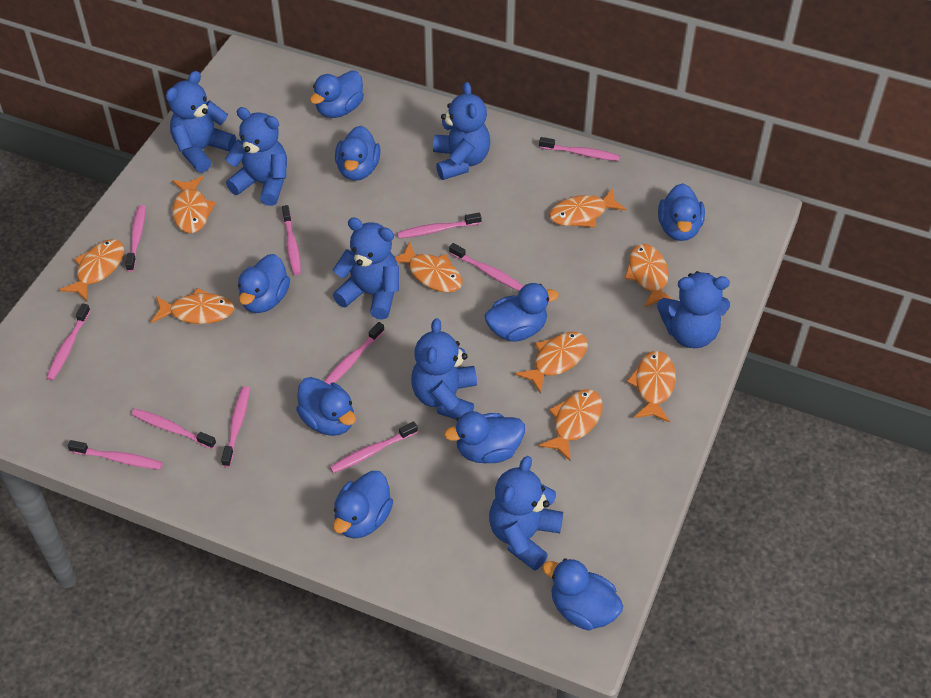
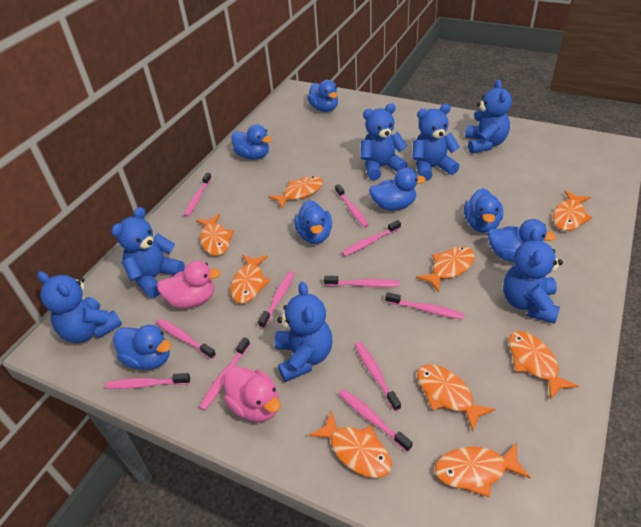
blue duck: 9 -> 7
pink duck: 0 -> 2

